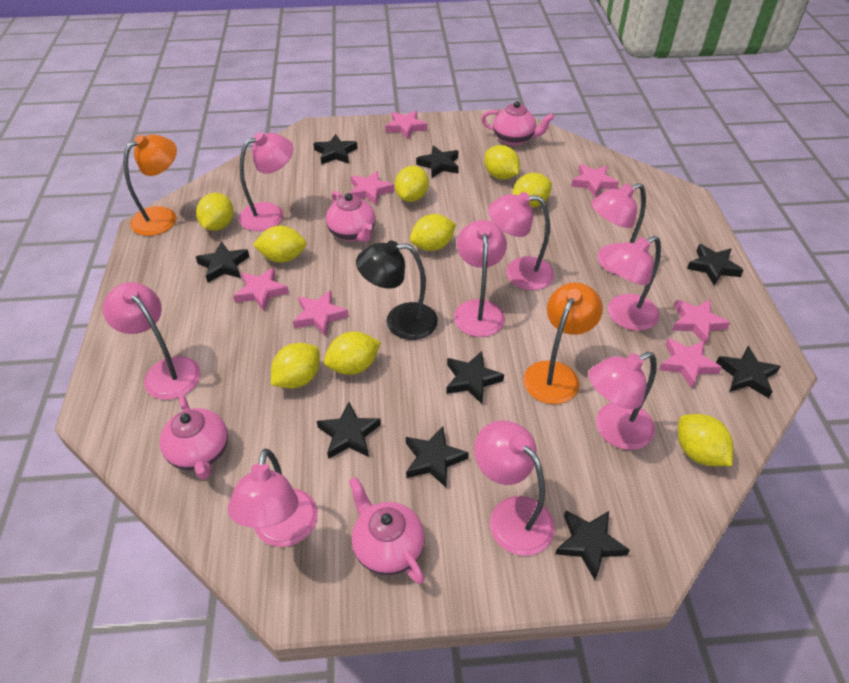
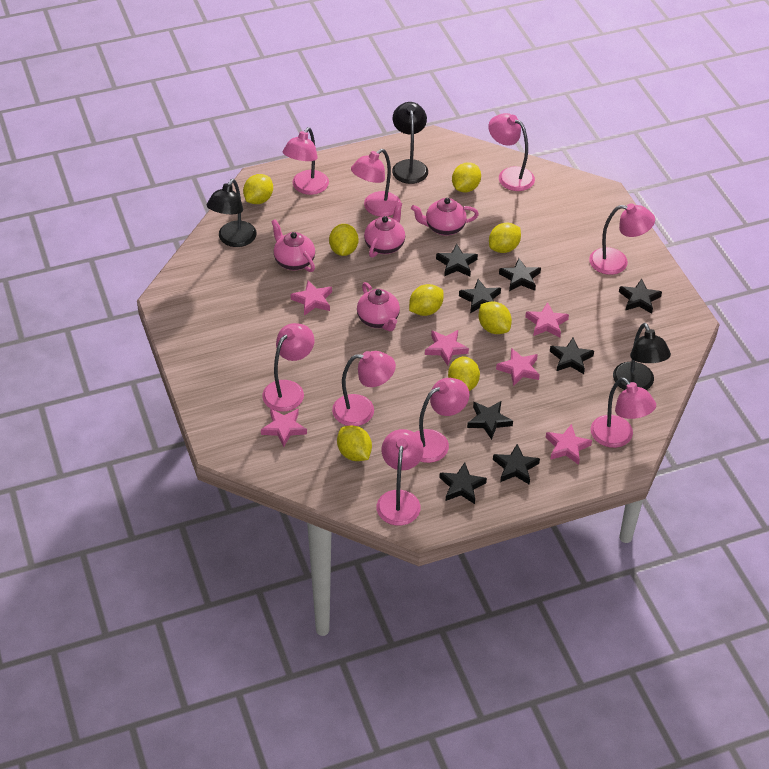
black lamp: 1 -> 3
black star: 9 -> 8
orange lamp: 2 -> 0
pink star: 7 -> 6
yellow lemon: 9 -> 8

